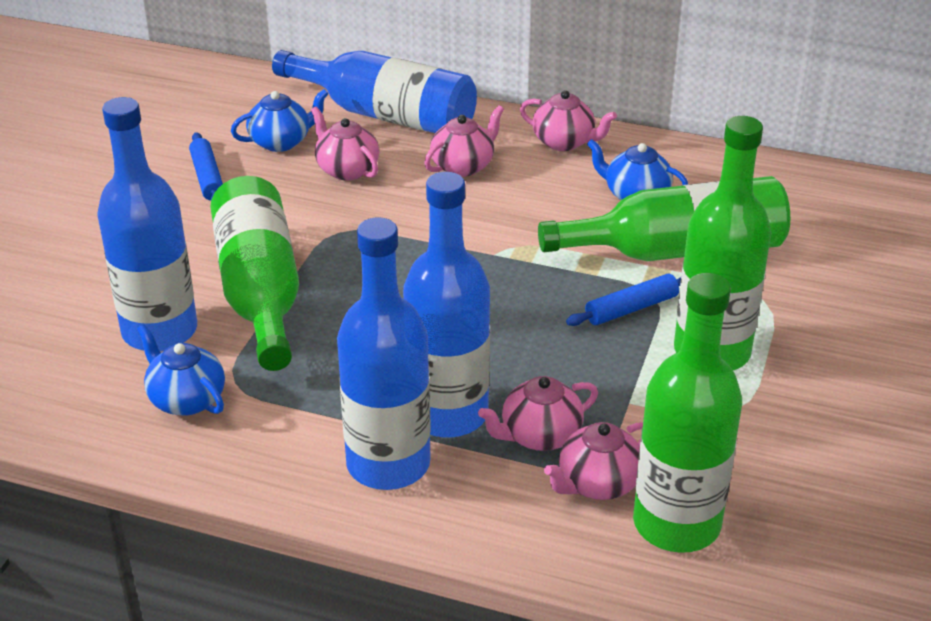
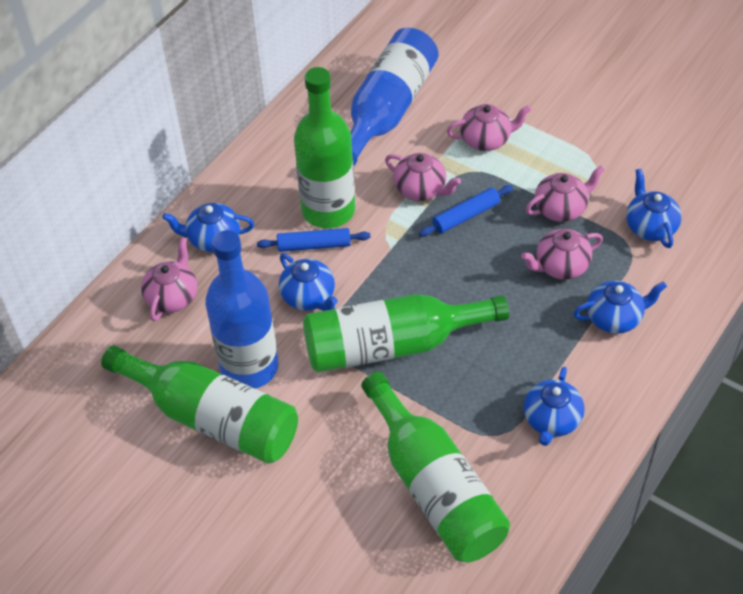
blue bottle: 4 -> 2
blue teapot: 3 -> 5

